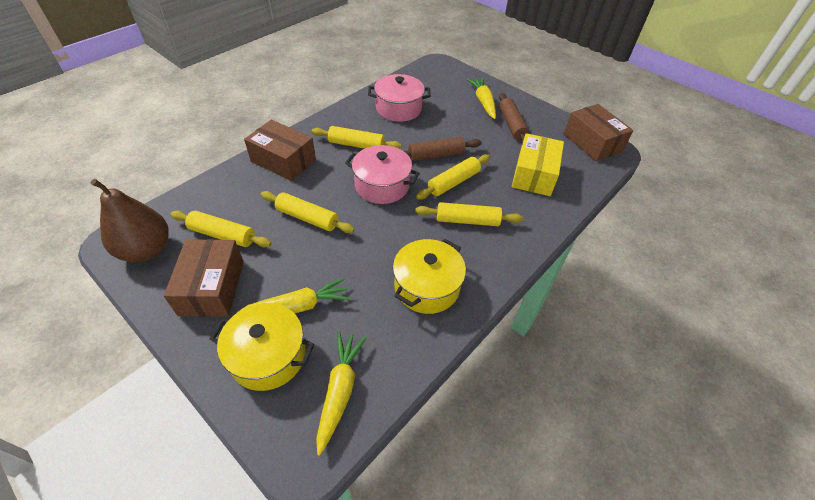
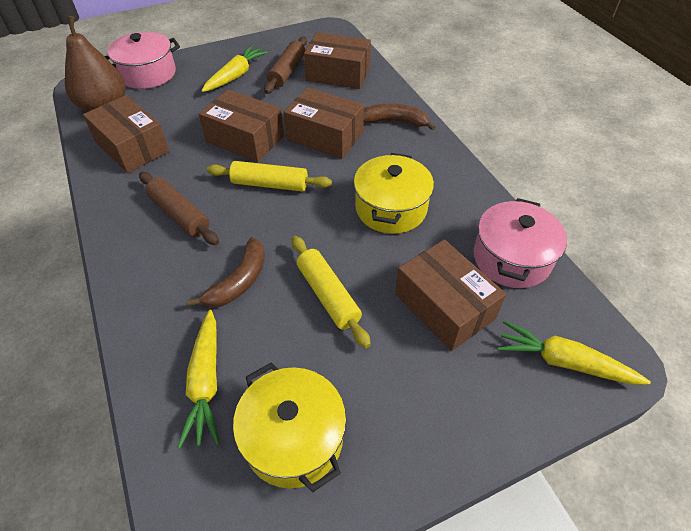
brown banana: 0 -> 2
brown box: 3 -> 5
yellow box: 1 -> 0
yellow rolling pin: 5 -> 2

